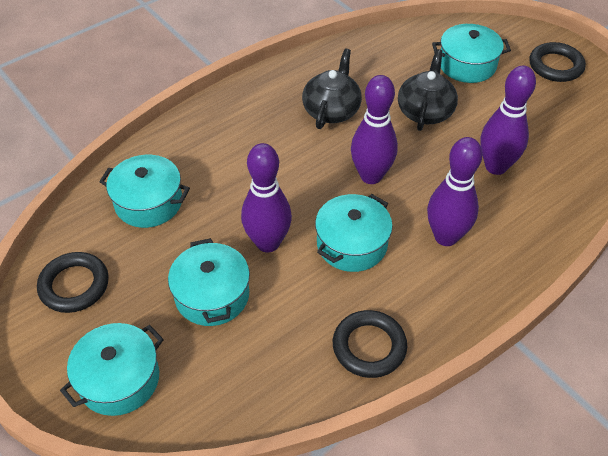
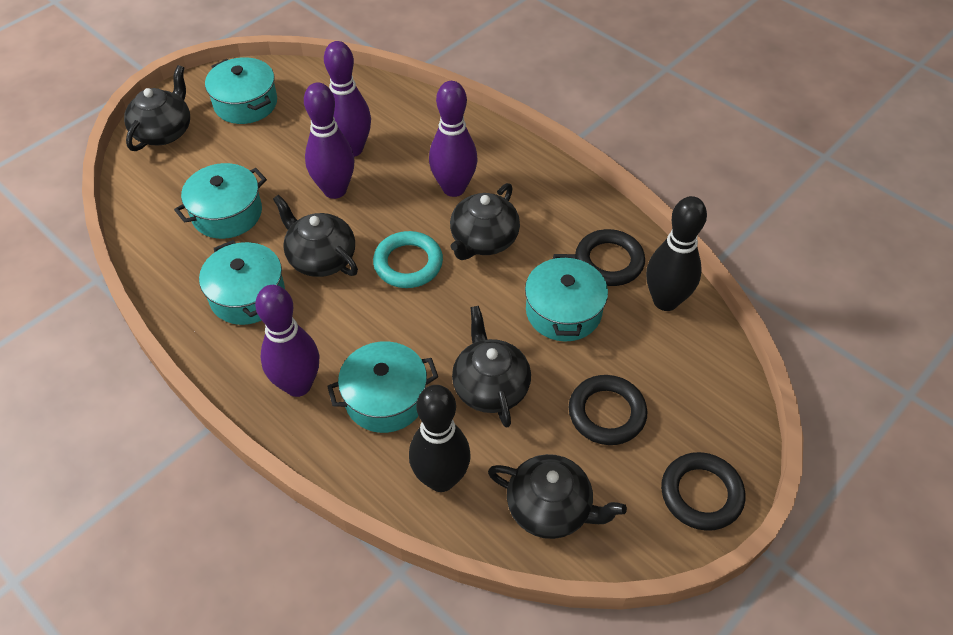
black bowling pin: 0 -> 2
black teapot: 2 -> 5
turquoise ring: 0 -> 1

